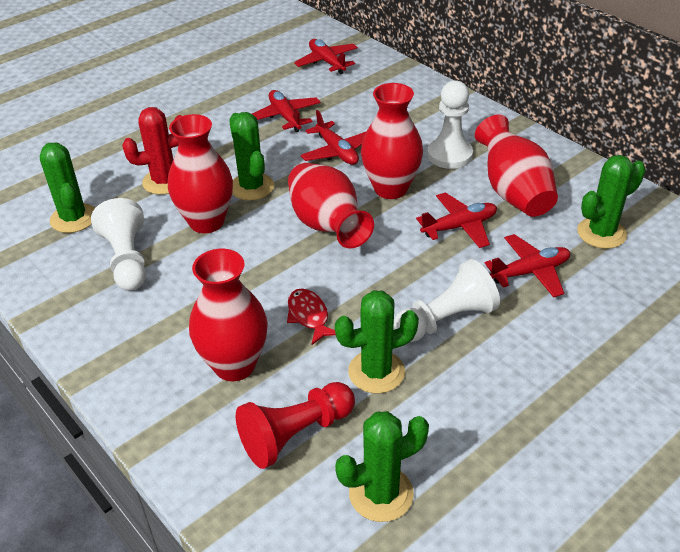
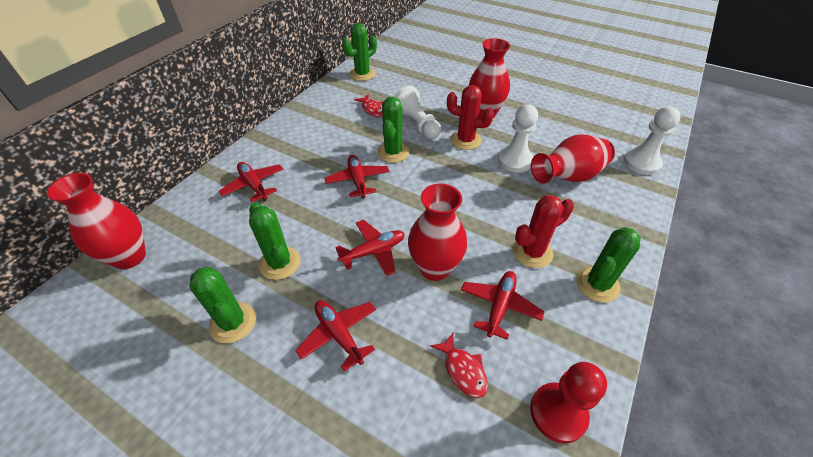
red cactus: 1 -> 2
red fish: 1 -> 2
red vase: 5 -> 4

